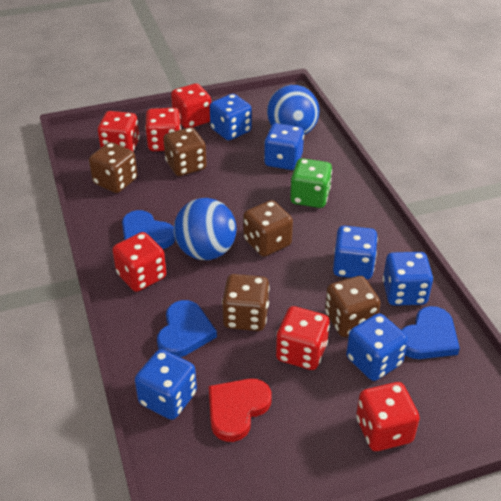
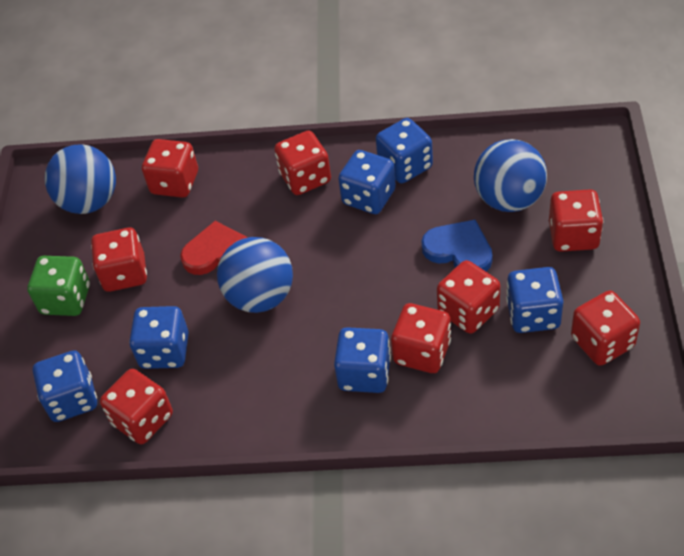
blue ball: 2 -> 3
blue heart: 3 -> 1
brown dice: 5 -> 0
red dice: 6 -> 8

